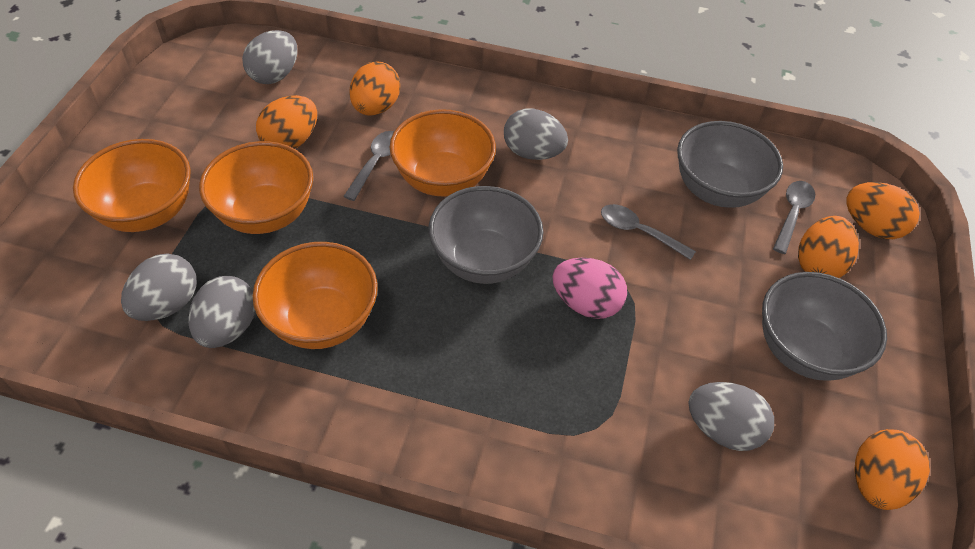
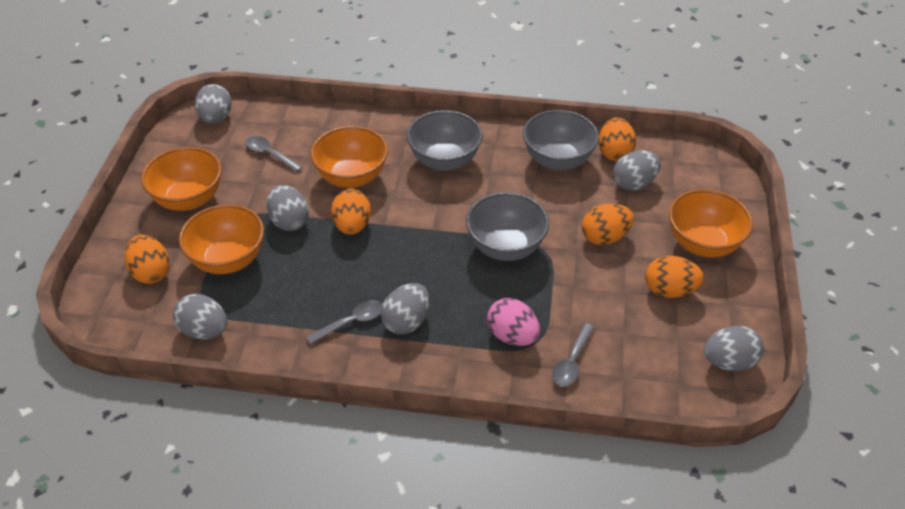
grey egg: 5 -> 6

